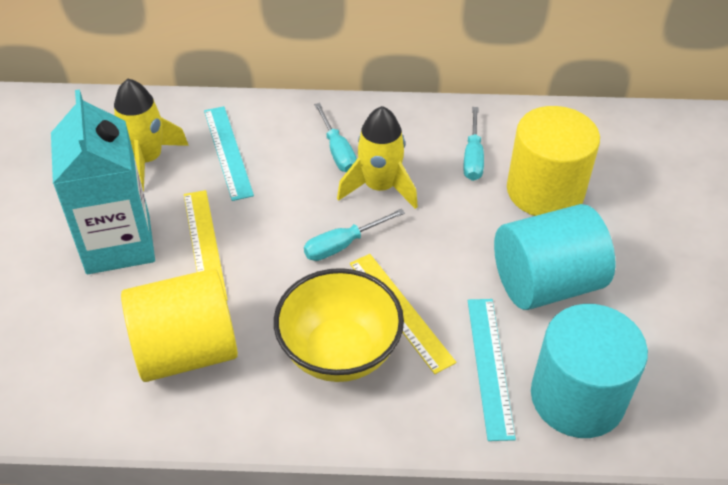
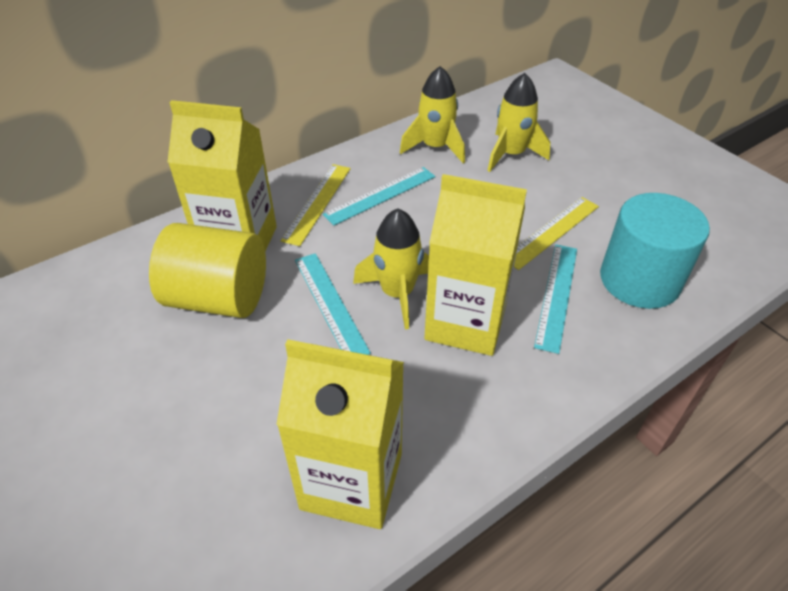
turquoise carton: 1 -> 0
turquoise cylinder: 2 -> 1
turquoise ruler: 2 -> 3
turquoise screwdriver: 3 -> 0
yellow bowl: 1 -> 0
yellow carton: 0 -> 3
yellow cylinder: 2 -> 1
yellow rocket: 2 -> 3

